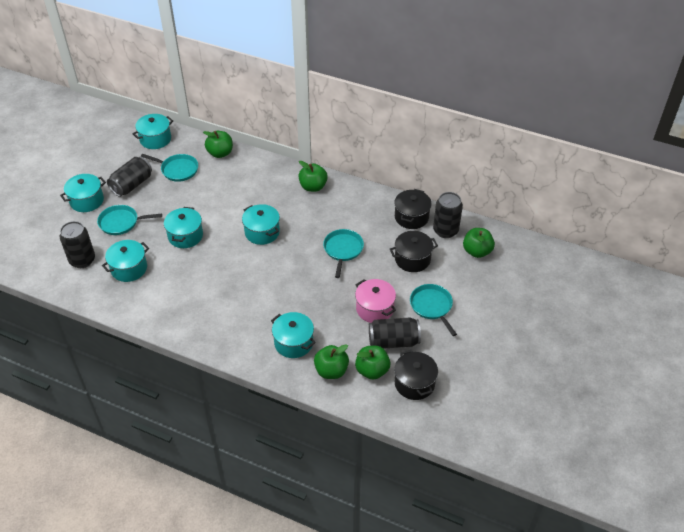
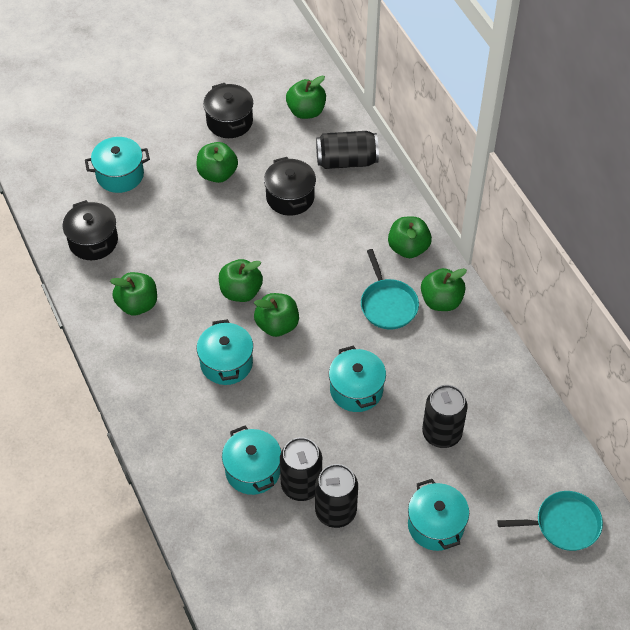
green apple: 5 -> 7
pink pot: 1 -> 0
turquoise pan: 4 -> 2
turquoise pot: 6 -> 5

